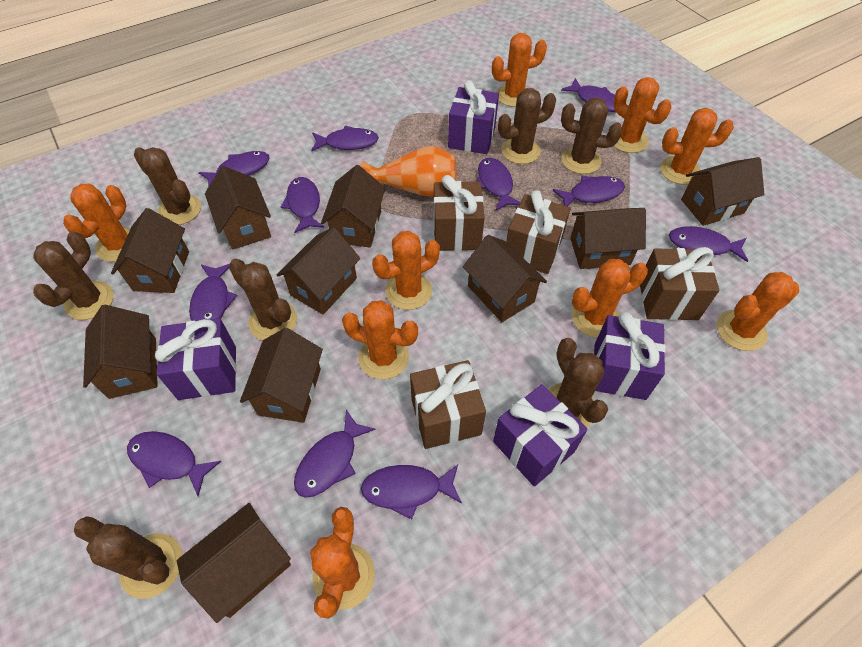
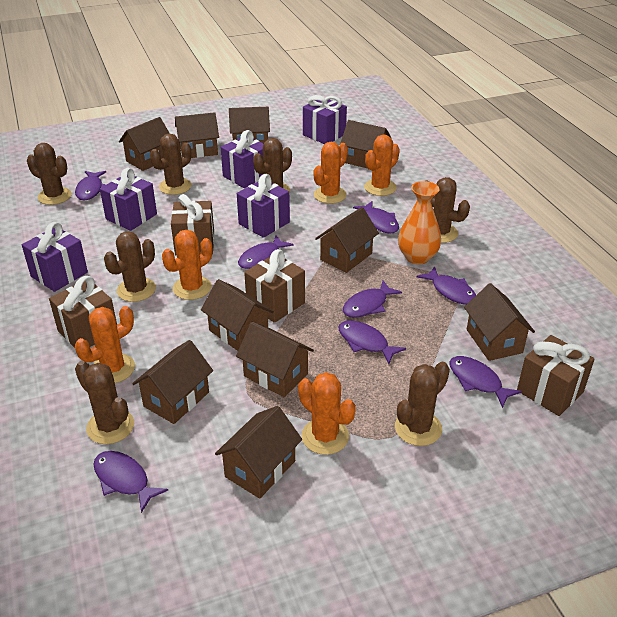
orange cactus: 9 -> 5
purple fish: 11 -> 8
purple gift: 4 -> 5

